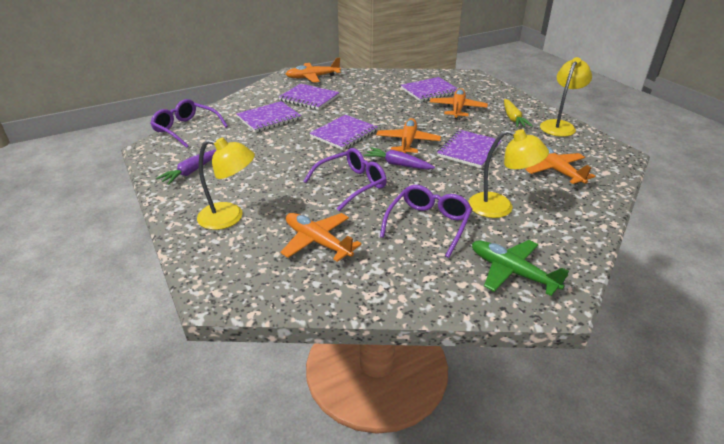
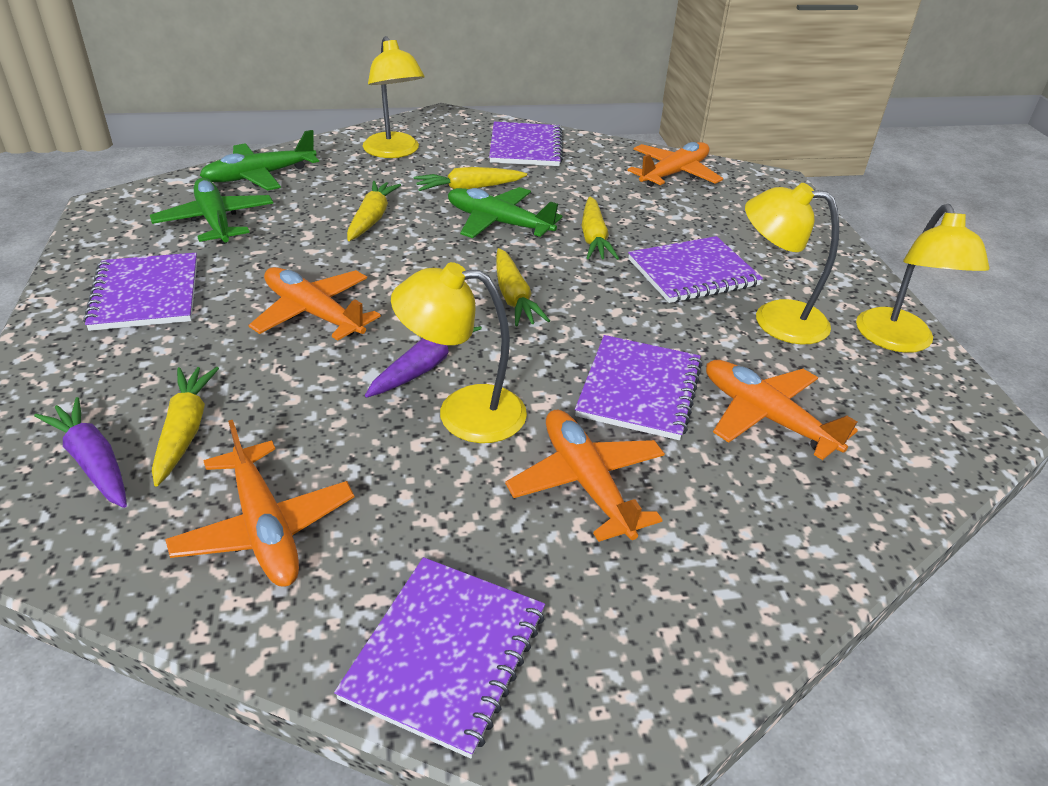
green plane: 1 -> 3
purple glasses: 3 -> 0
yellow carrot: 1 -> 5
yellow lamp: 3 -> 4

